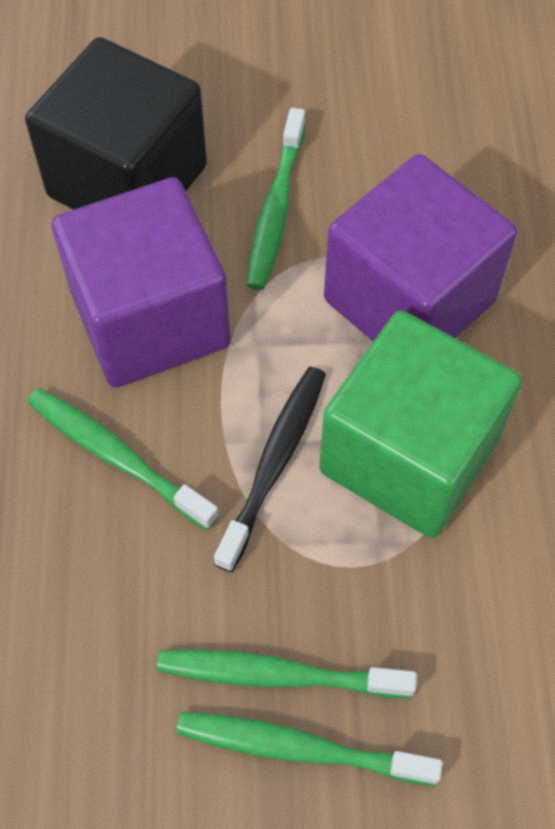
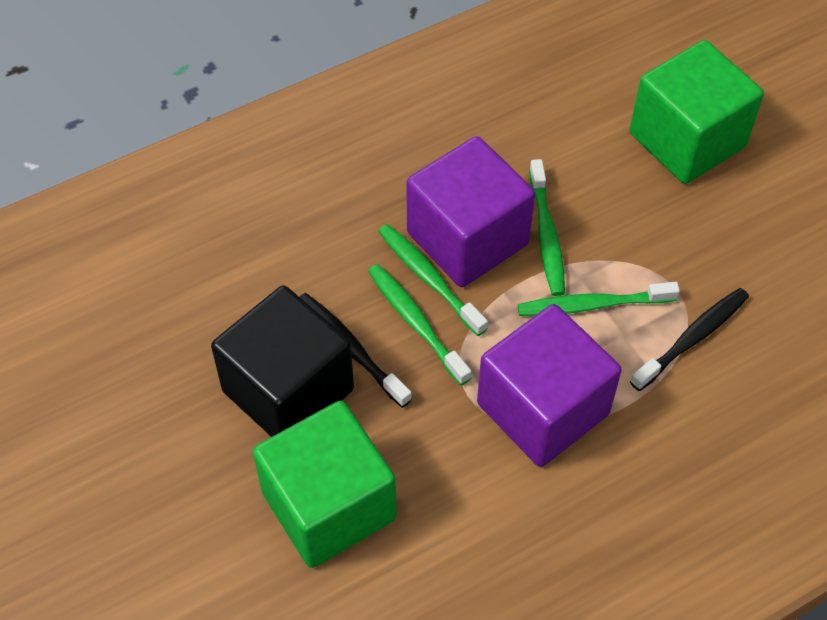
black toothbrush: 1 -> 2
green cube: 1 -> 2

